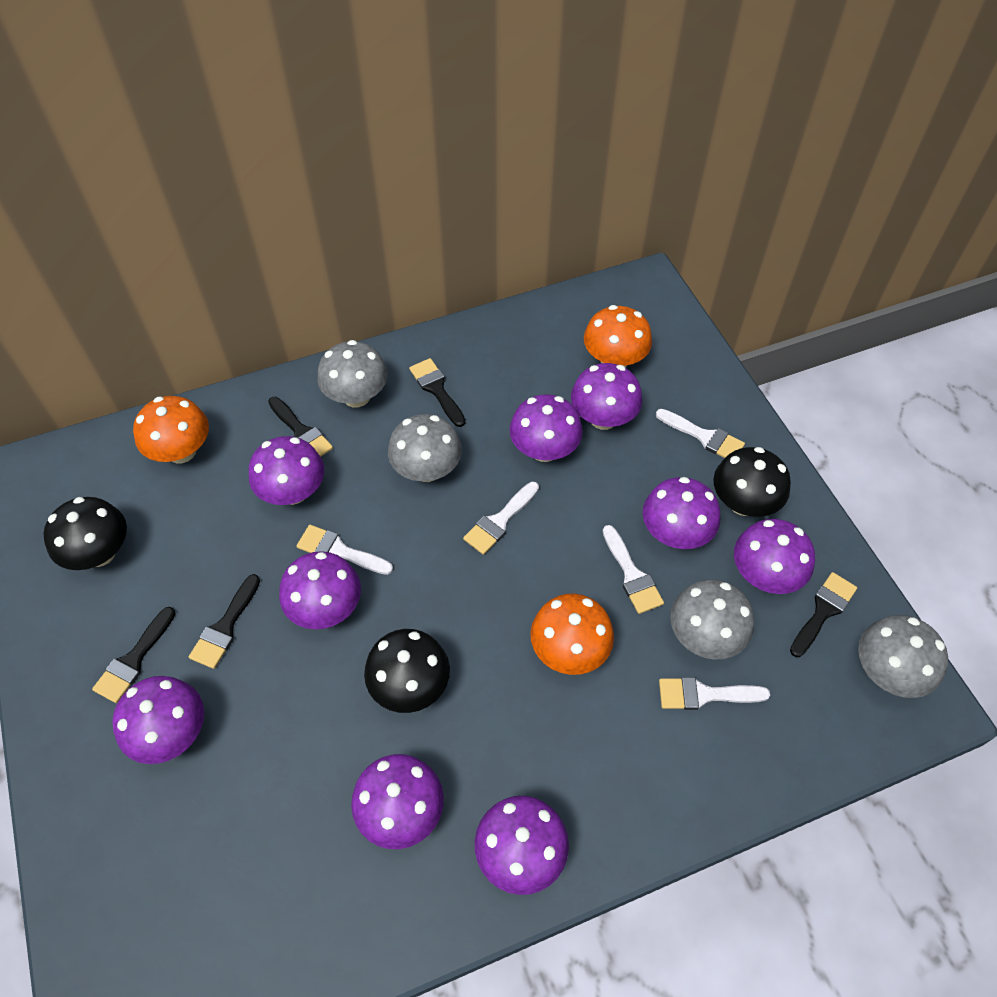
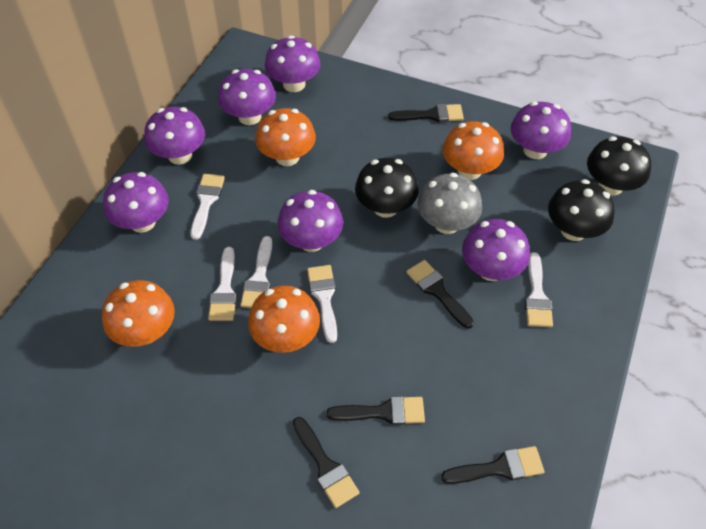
grey mushroom: 4 -> 1
orange mushroom: 3 -> 4
purple mushroom: 9 -> 7

